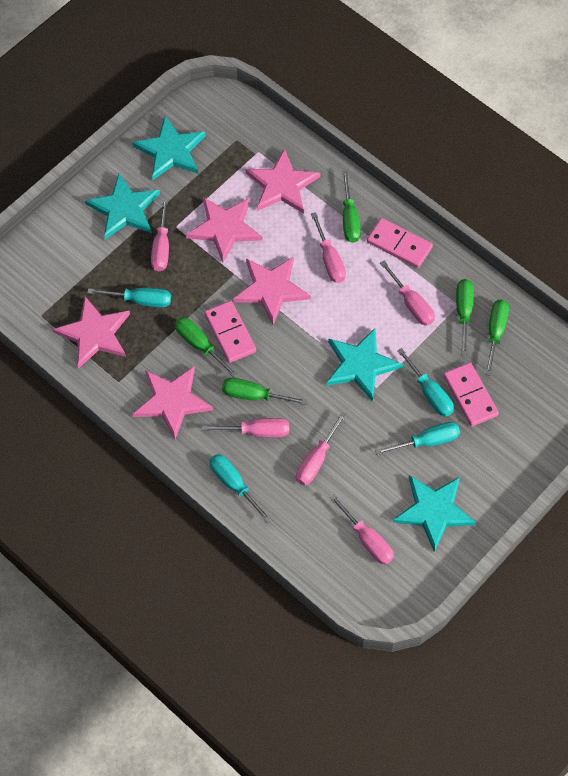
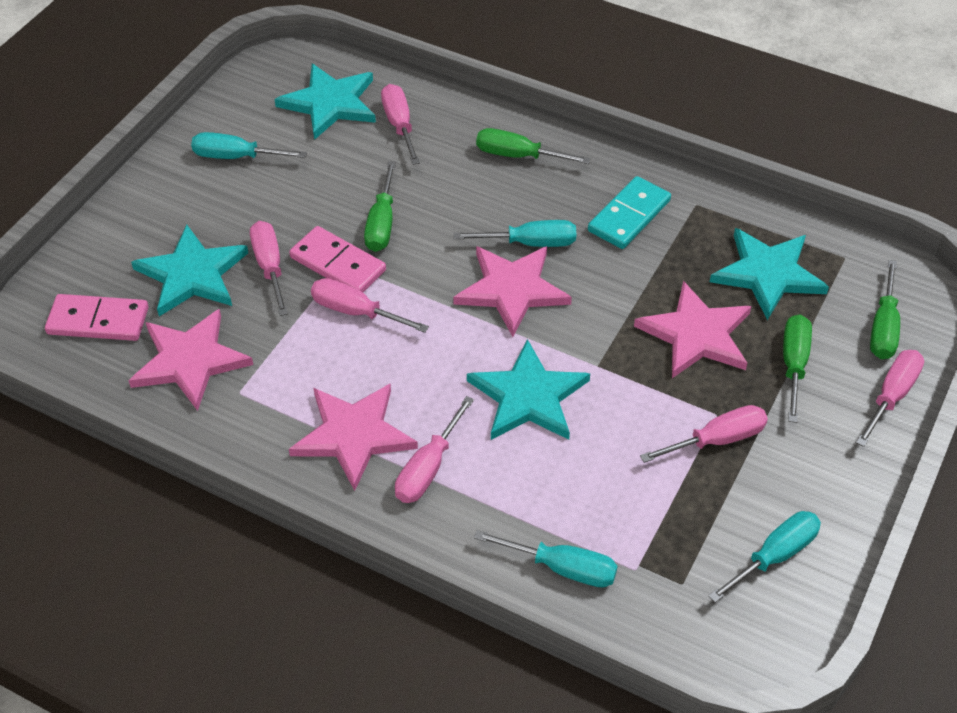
green screwdriver: 5 -> 4
pink domino: 3 -> 2
pink star: 5 -> 4
turquoise domino: 0 -> 1

